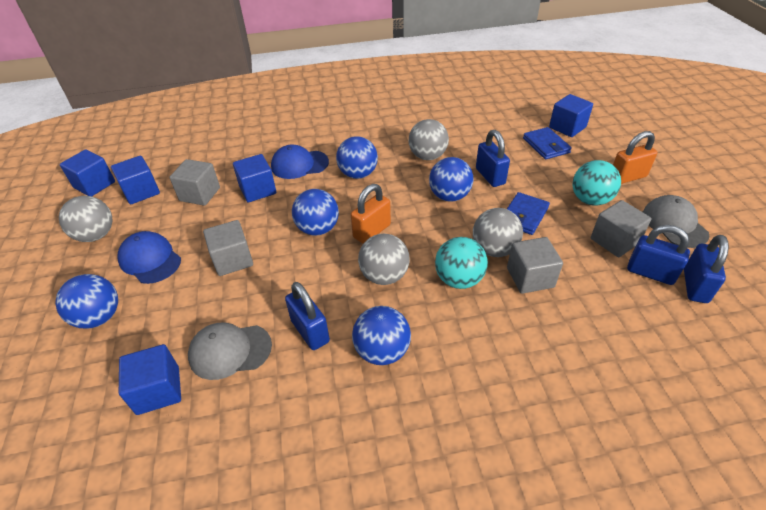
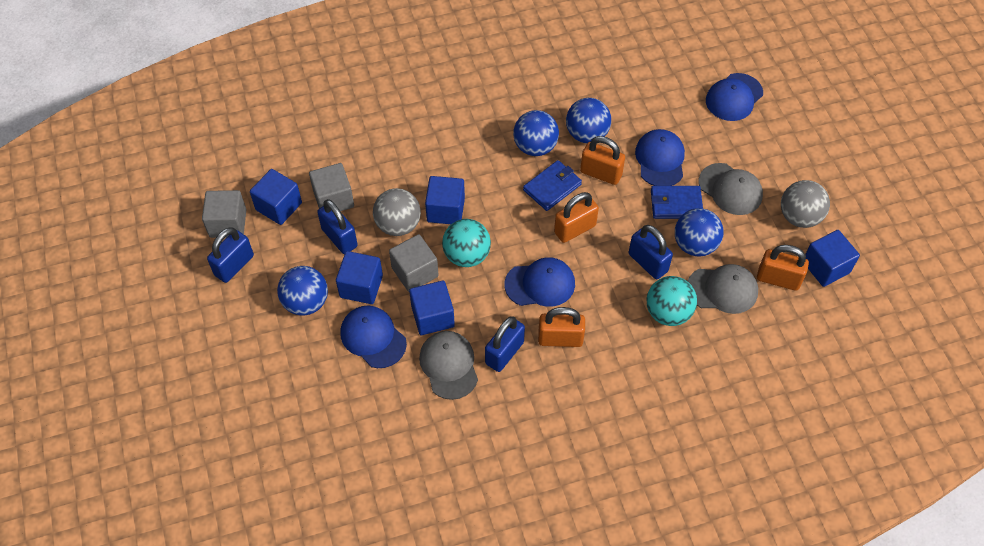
blue ball: 5 -> 4
blue cap: 2 -> 4
grey ball: 4 -> 2
grey cap: 2 -> 3
grey cube: 4 -> 3
orange padlock: 2 -> 4

